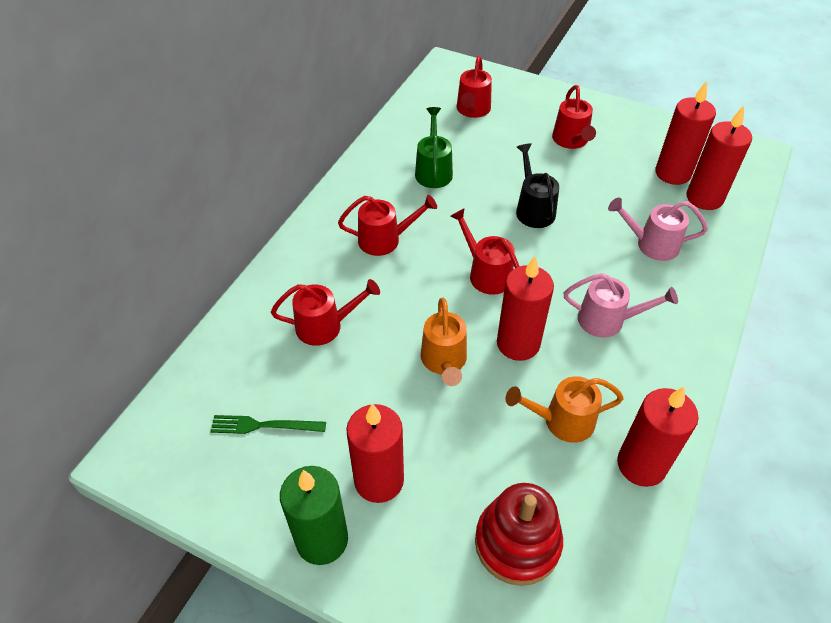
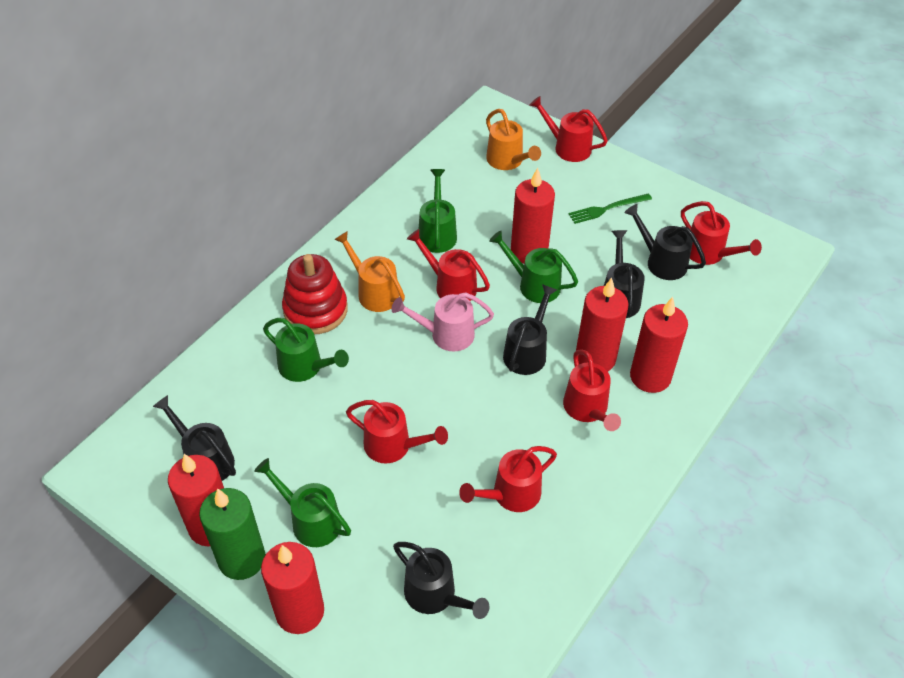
black watering can: 1 -> 5
green watering can: 1 -> 4
pink watering can: 2 -> 1
red watering can: 5 -> 6

